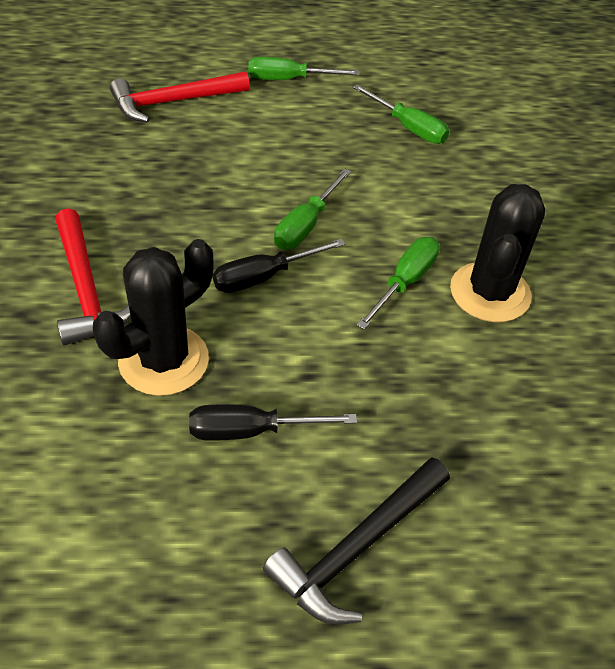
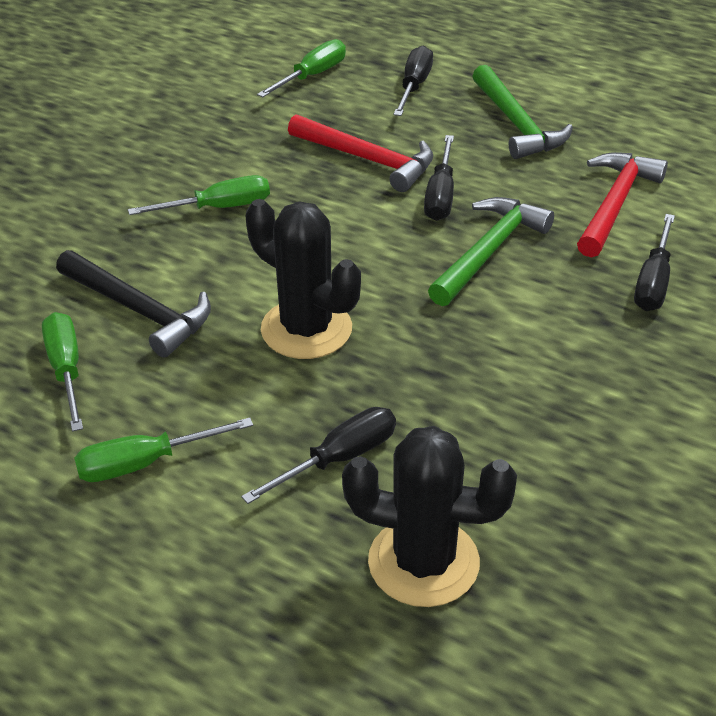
black screwdriver: 2 -> 4
green hammer: 0 -> 2

